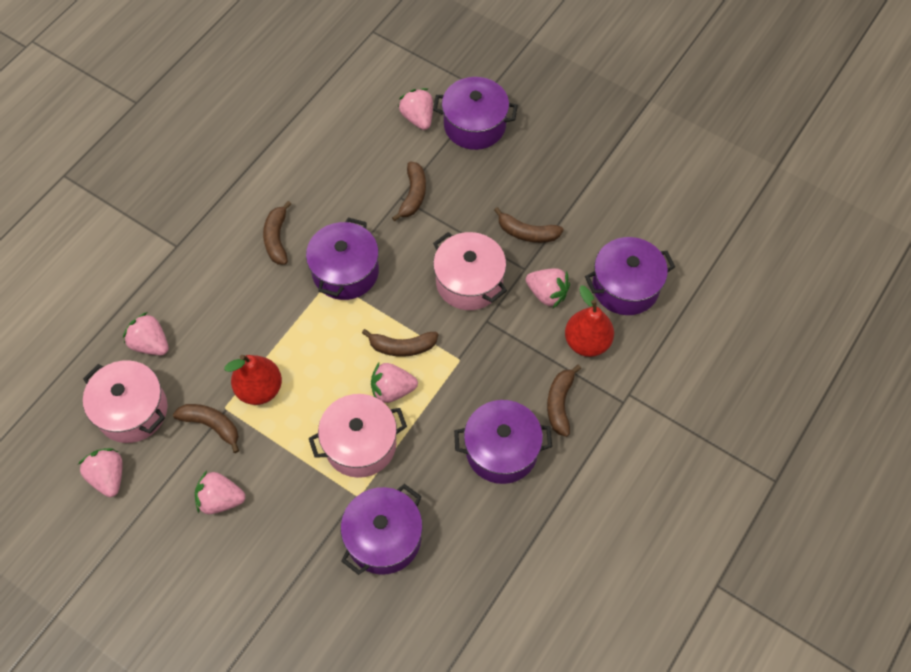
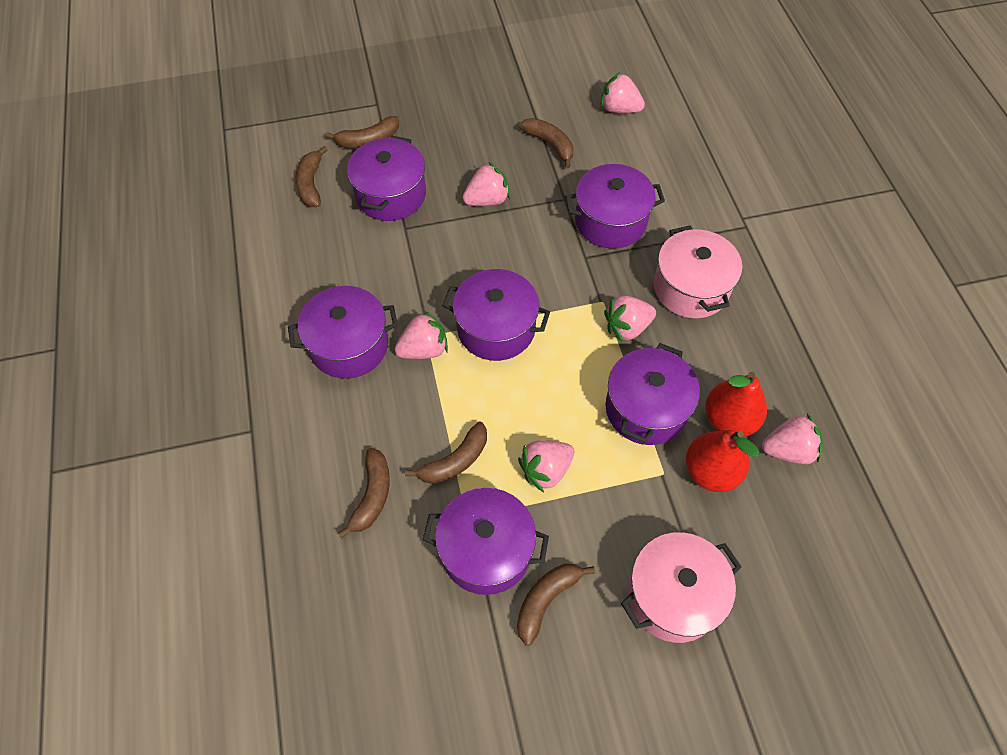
pink pot: 3 -> 2
purple pot: 5 -> 6

